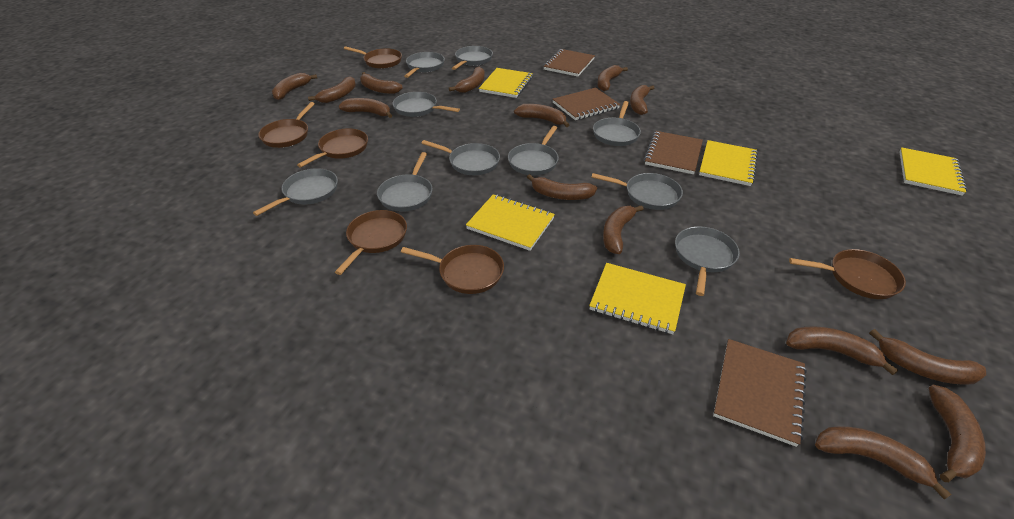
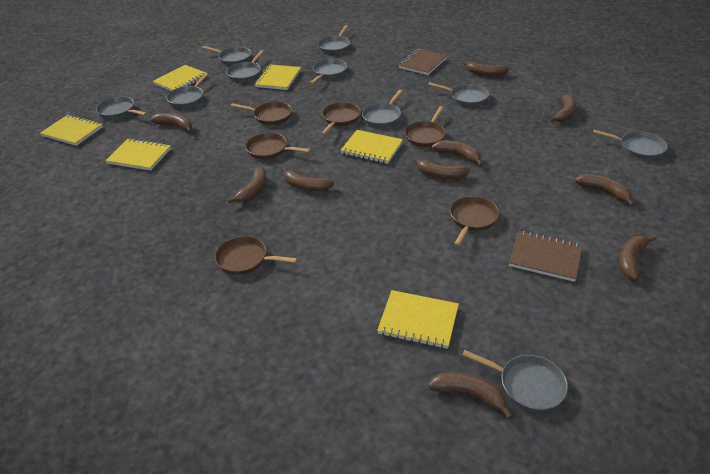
brown banana: 14 -> 10
brown notebook: 4 -> 2
yellow notebook: 5 -> 6

